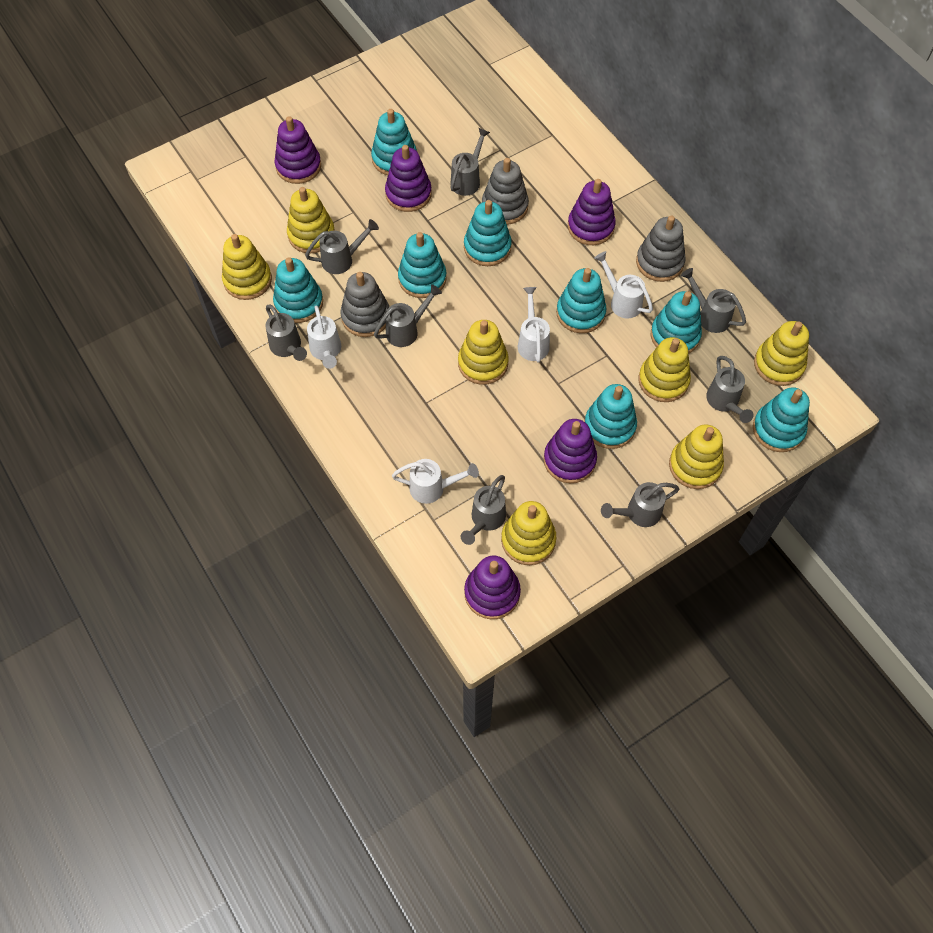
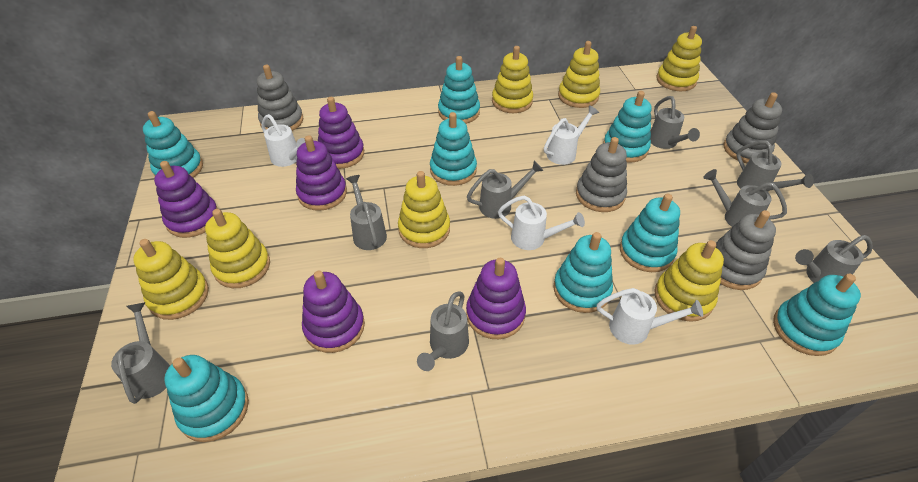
grey stacking toy: 3 -> 4

